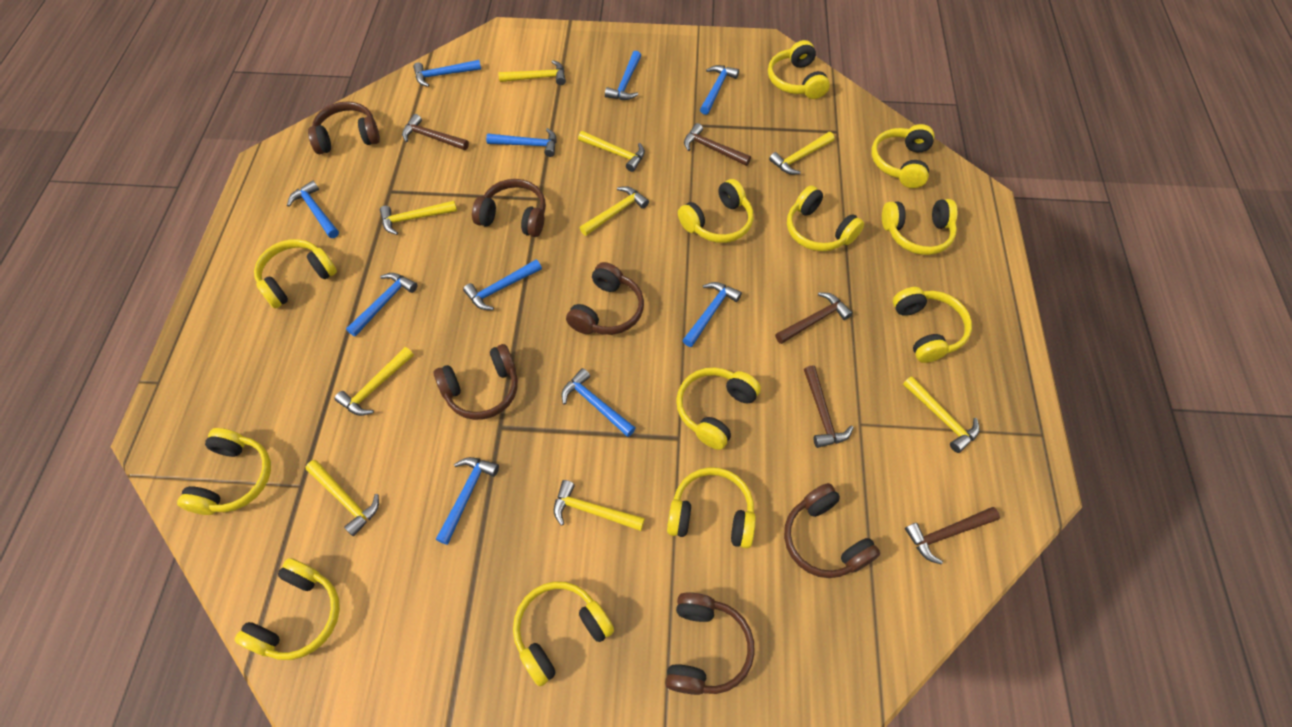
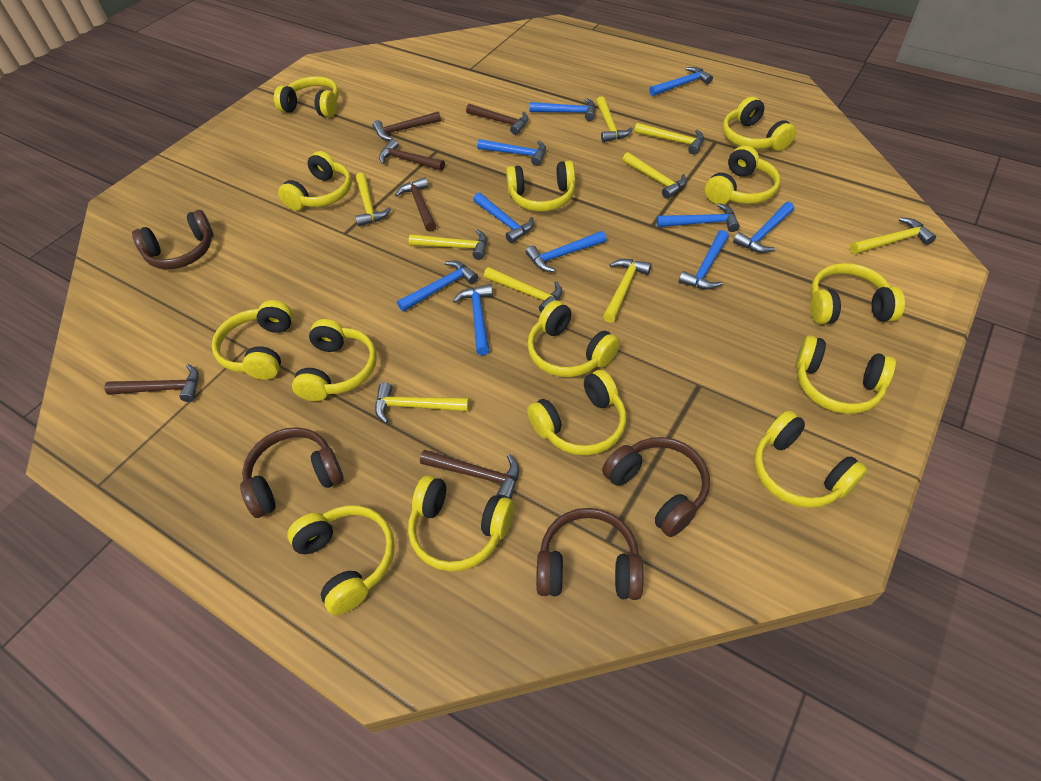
brown hammer: 5 -> 6
brown headphones: 6 -> 4
yellow headphones: 12 -> 14

